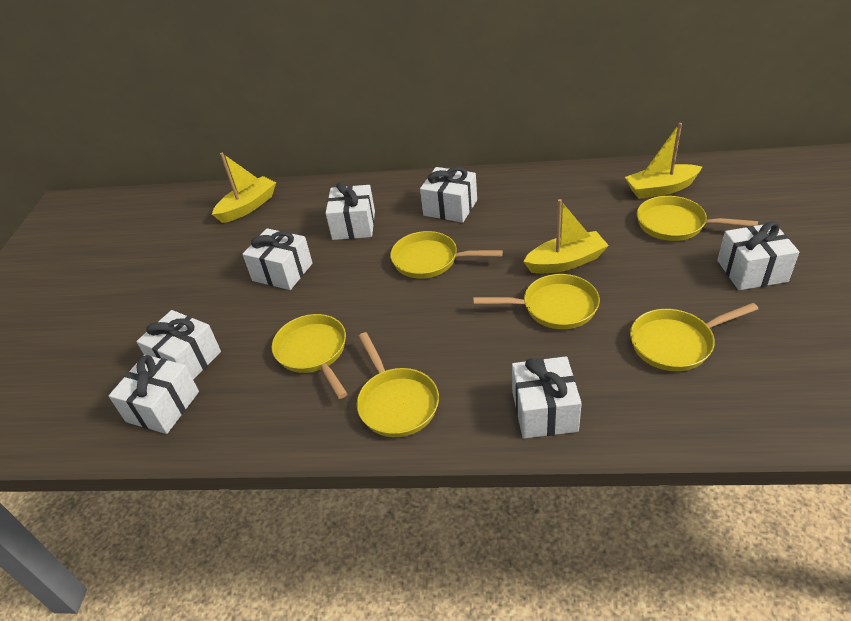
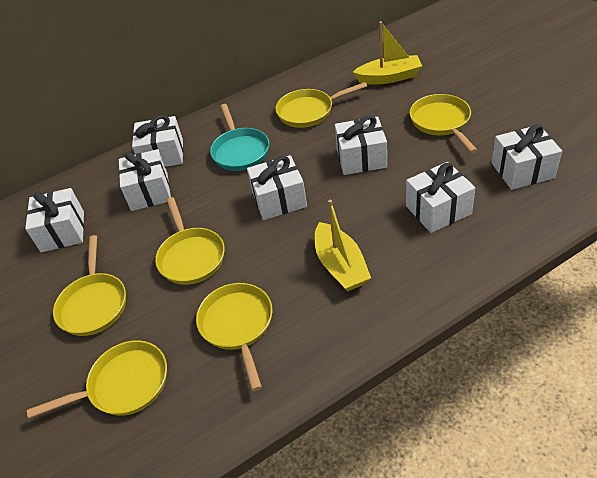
turquoise pan: 0 -> 1
yellow boat: 3 -> 2

